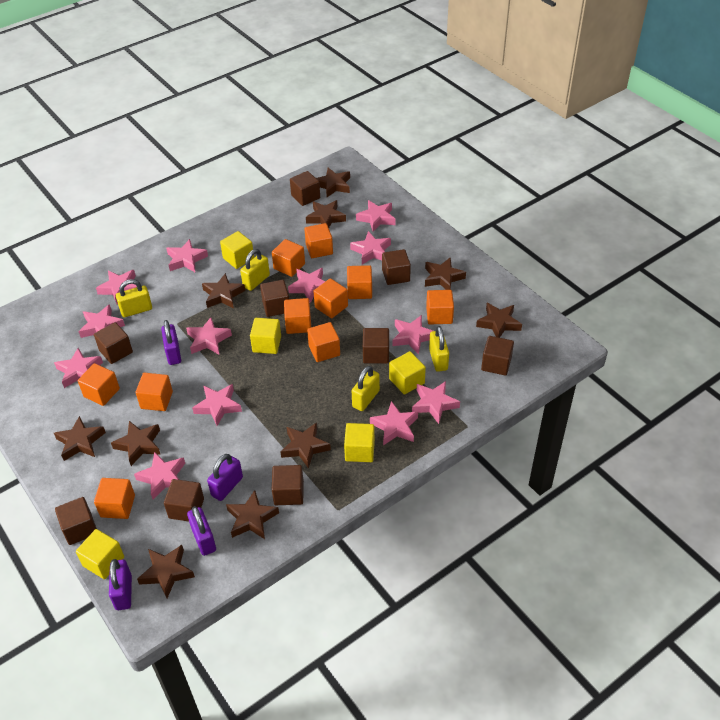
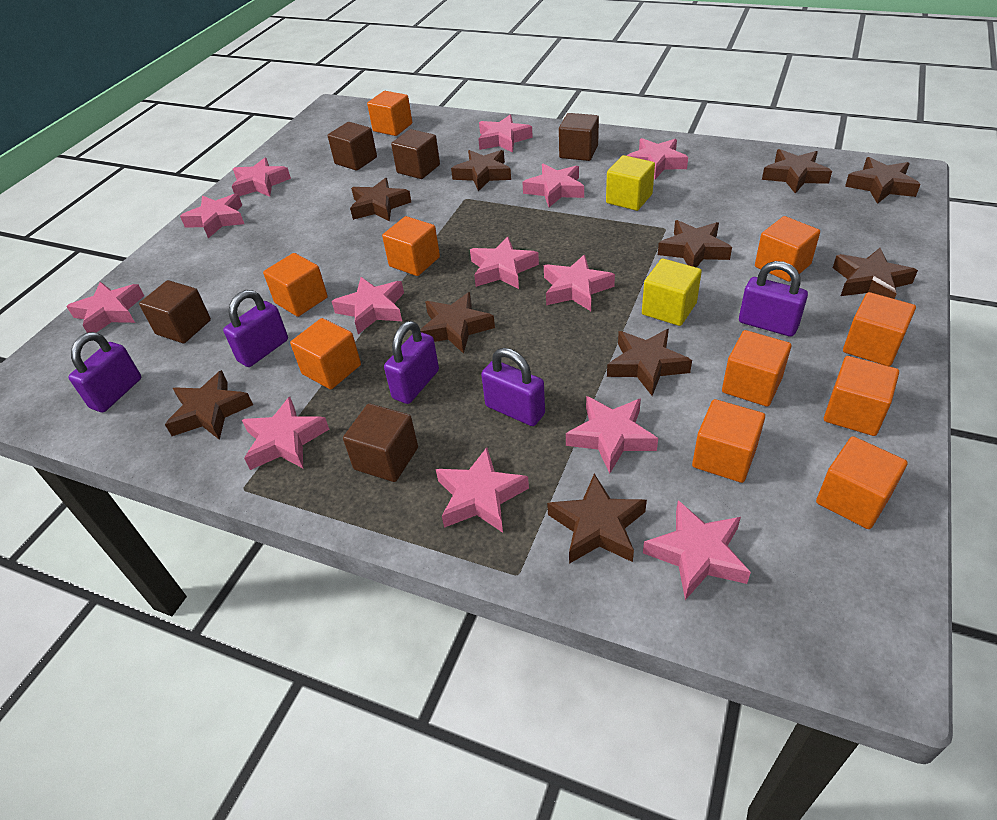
brown cube: 9 -> 5
purple padlock: 4 -> 5
yellow cube: 5 -> 2
yellow padlock: 4 -> 0

